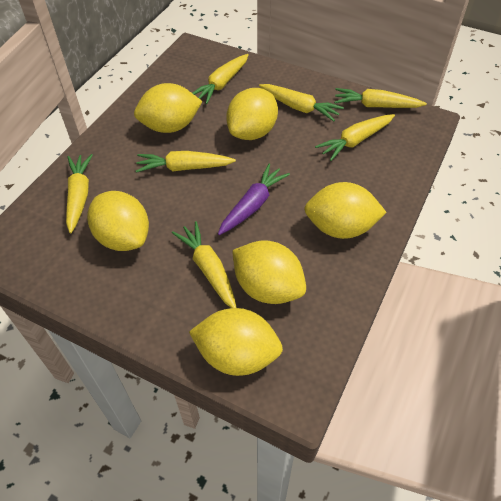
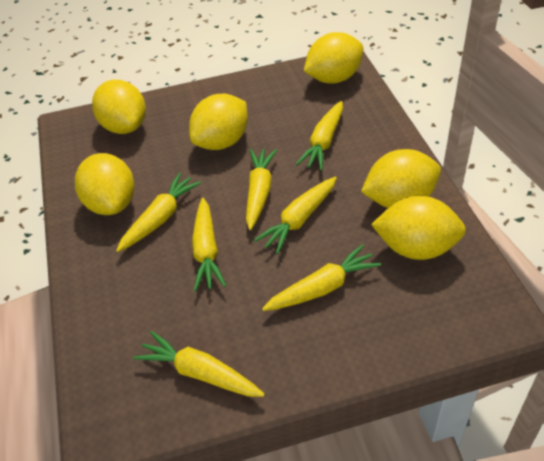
purple carrot: 1 -> 0

